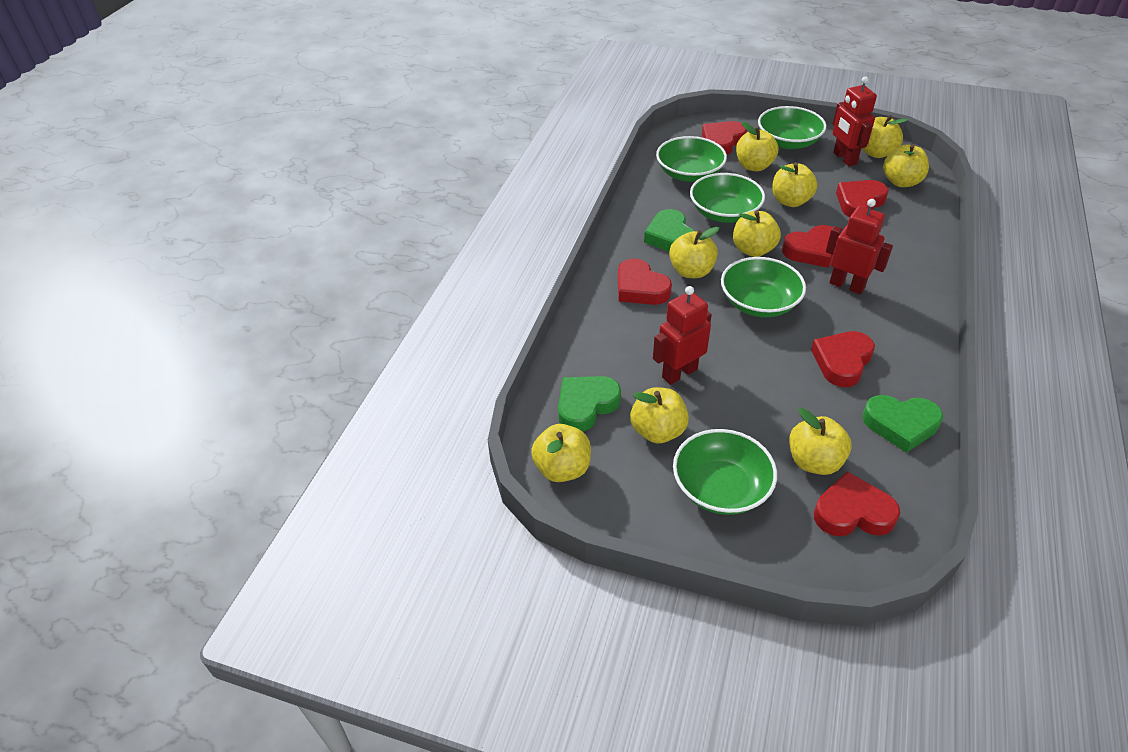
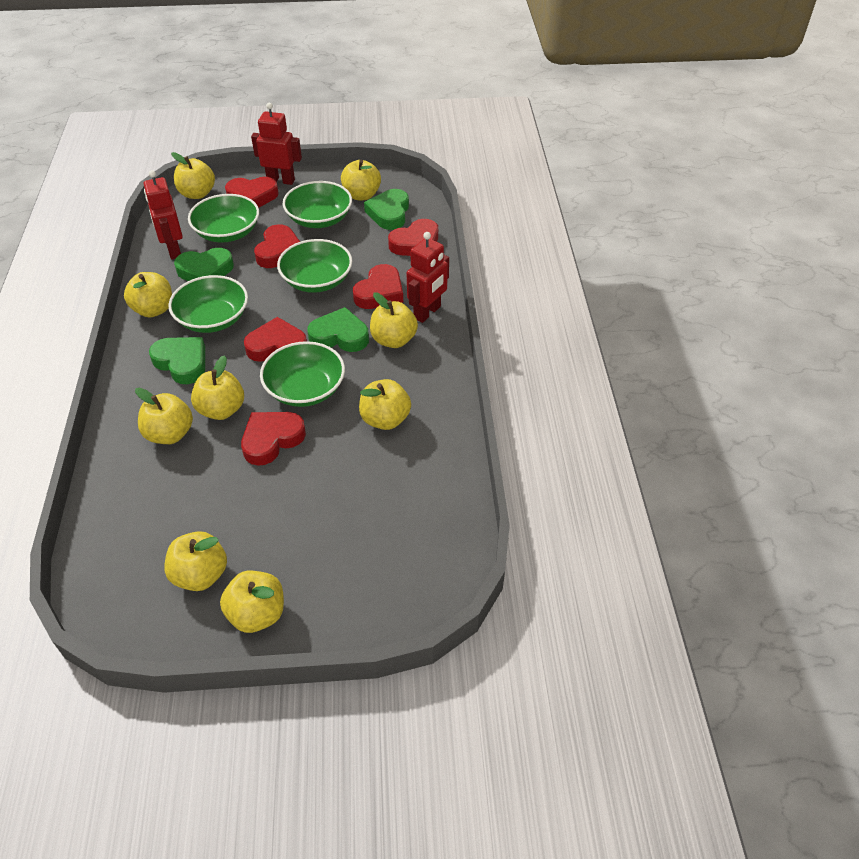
green heart: 3 -> 4

